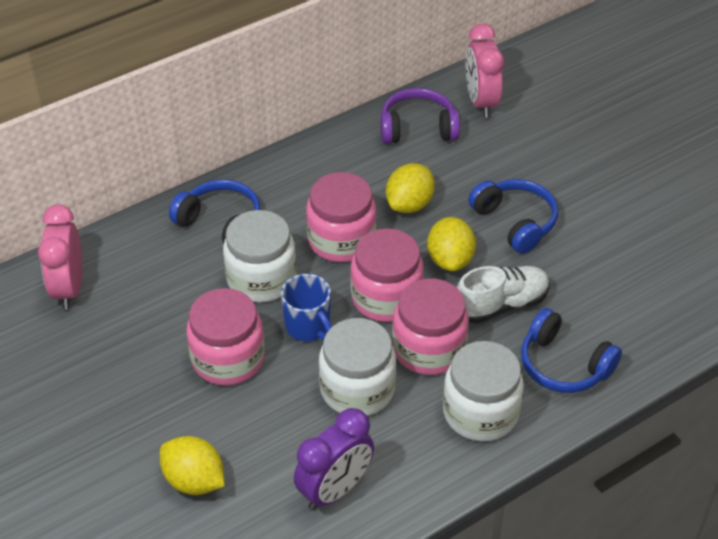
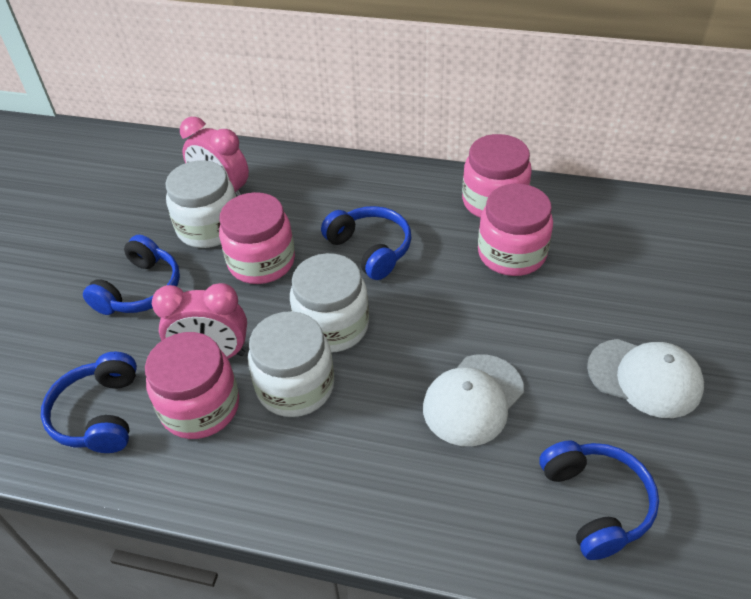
blue headphones: 3 -> 4
blue mug: 1 -> 0
purple clock: 1 -> 0
purple headphones: 1 -> 0
white cap: 0 -> 2
white shoe: 1 -> 0
yellow lemon: 3 -> 0

